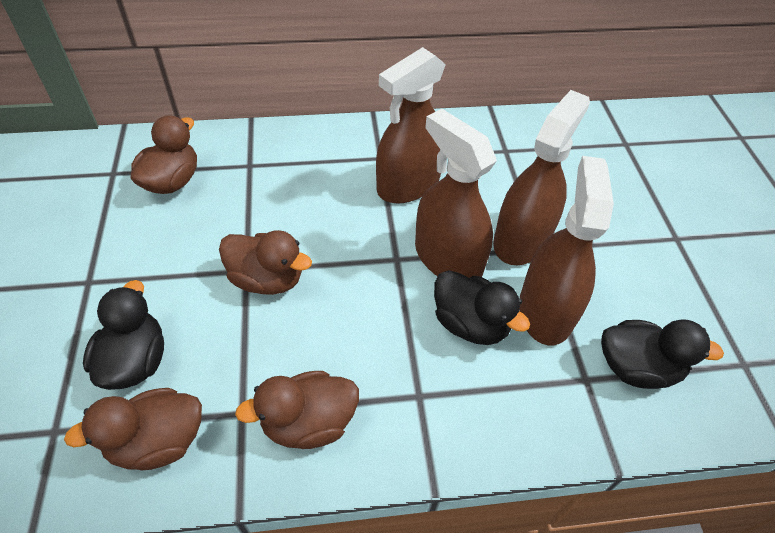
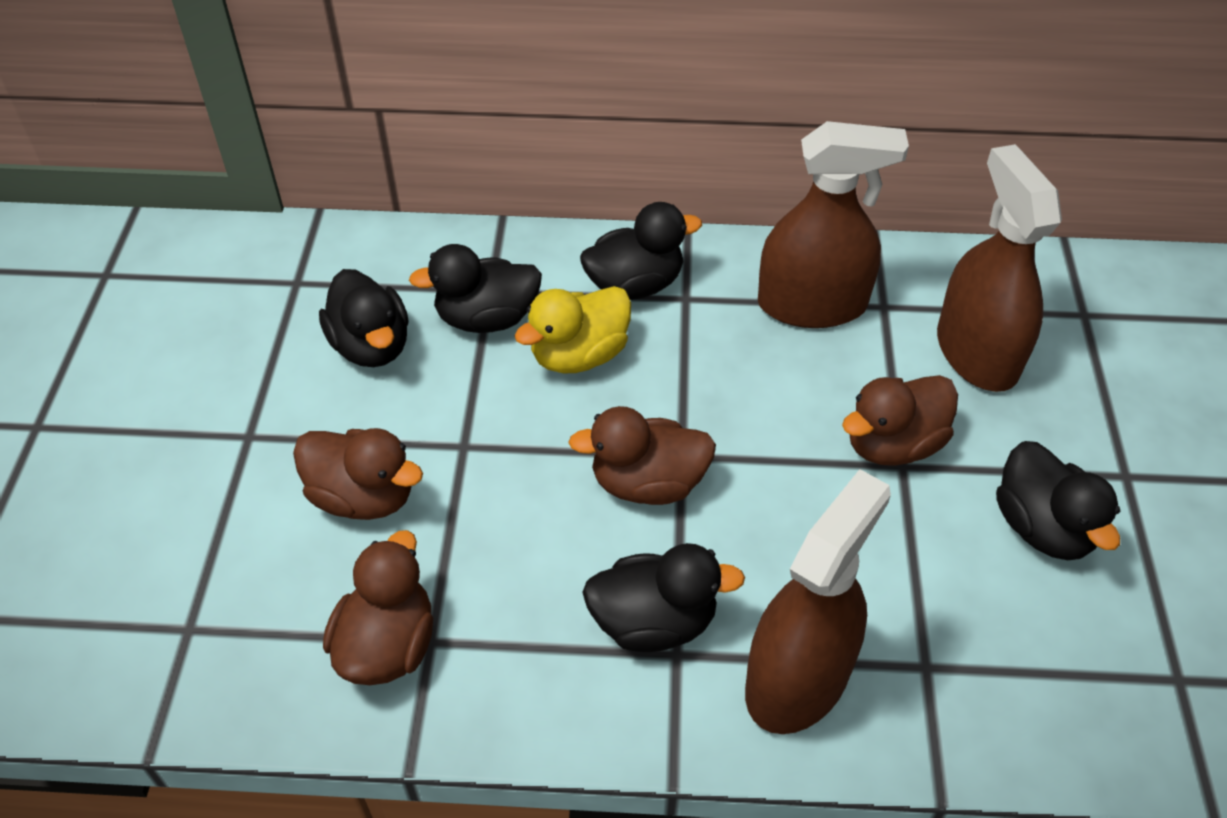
black duck: 3 -> 5
brown spray bottle: 4 -> 3
yellow duck: 0 -> 1

